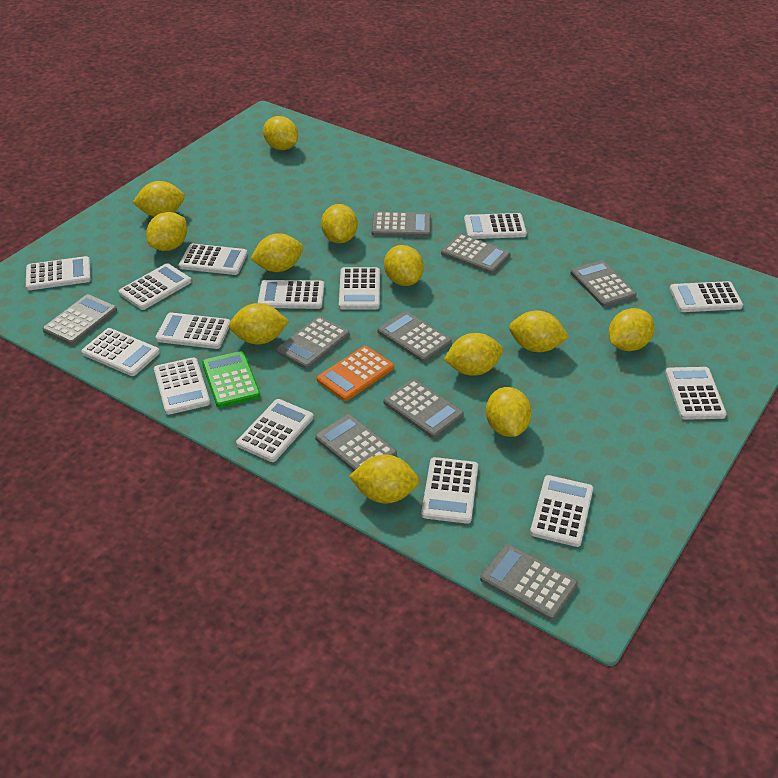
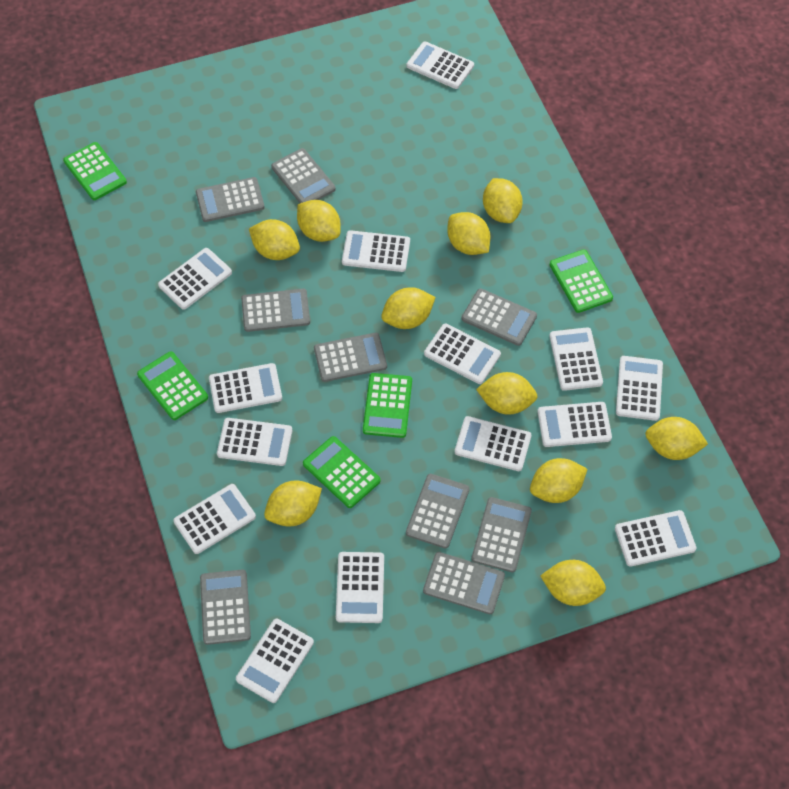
green calculator: 1 -> 5
orange calculator: 1 -> 0
yellow lemon: 12 -> 10

